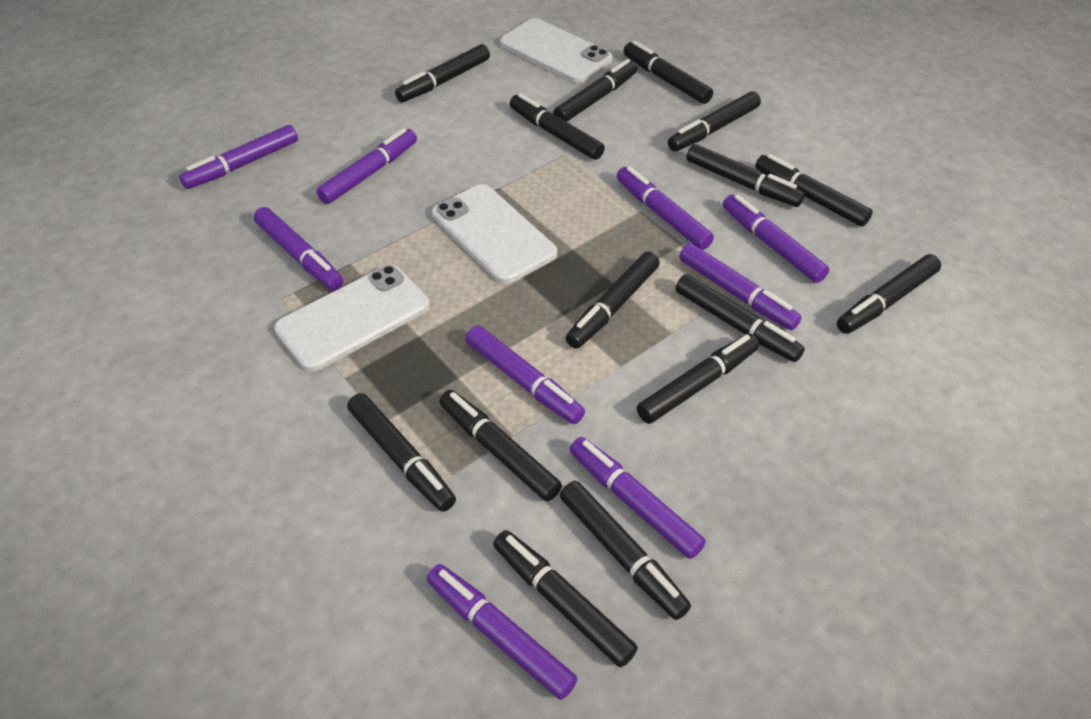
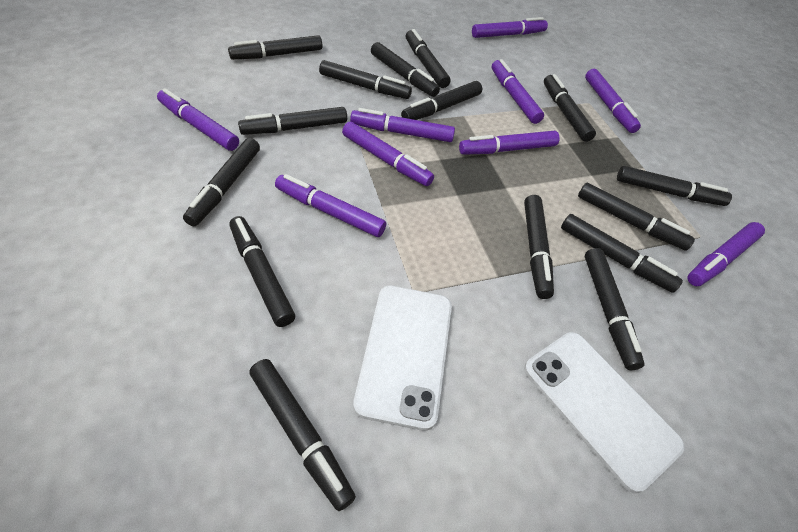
white phone: 3 -> 2

